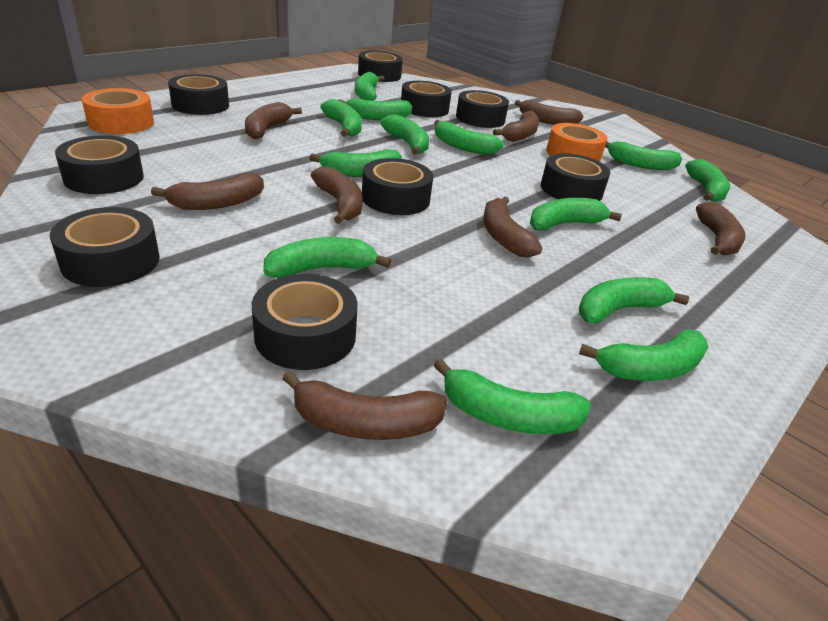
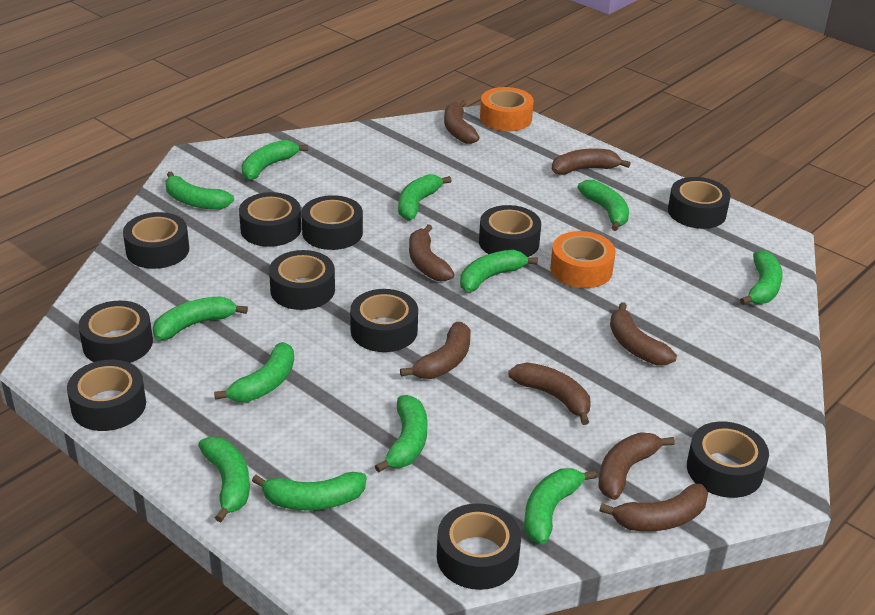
black tape: 9 -> 11
green banana: 13 -> 12

